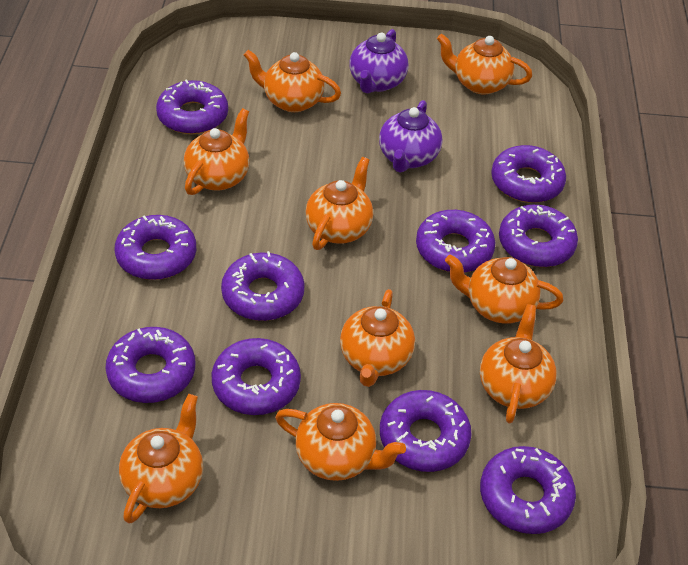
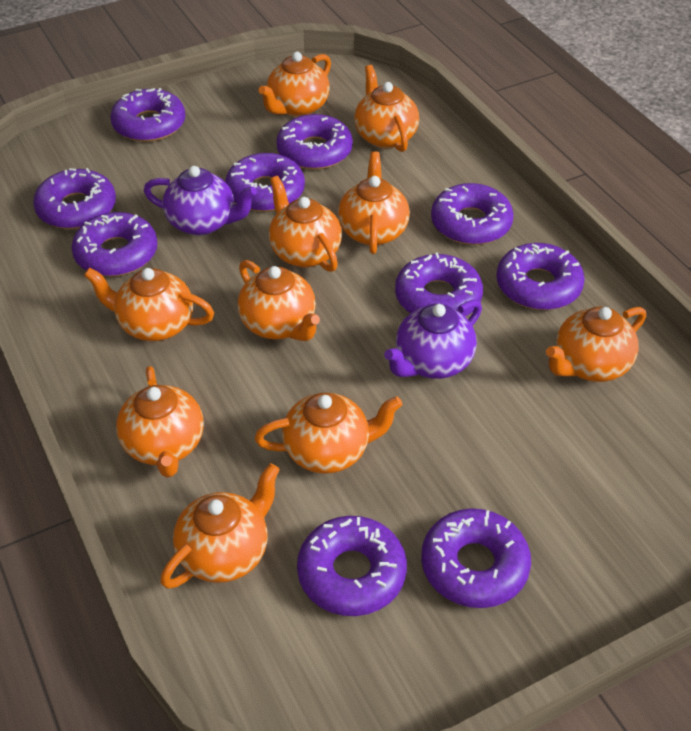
orange teapot: 9 -> 10

